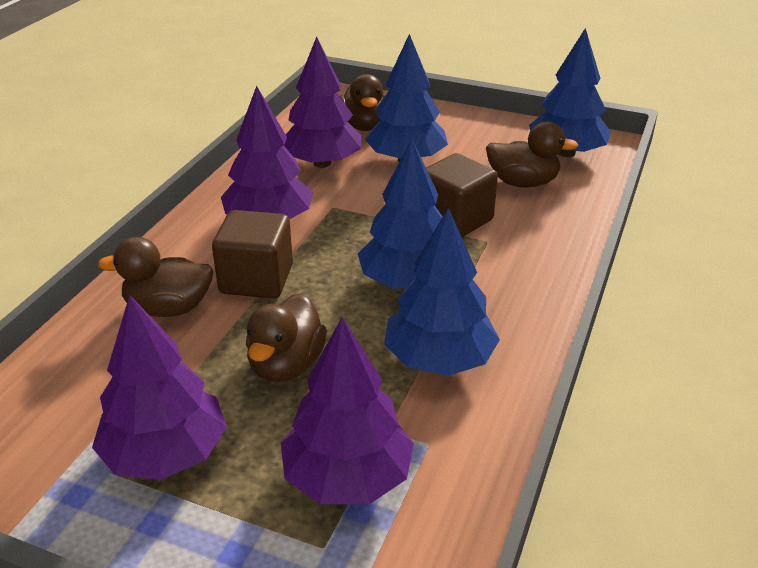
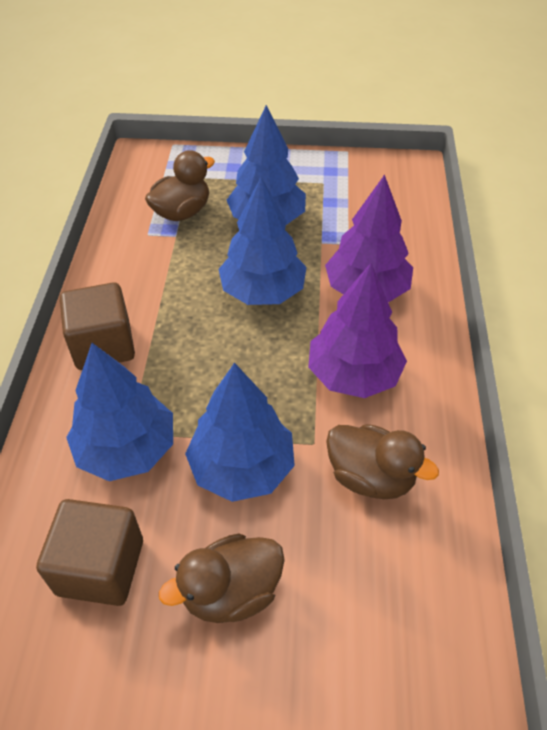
brown duck: 4 -> 3
purple tree: 4 -> 2

